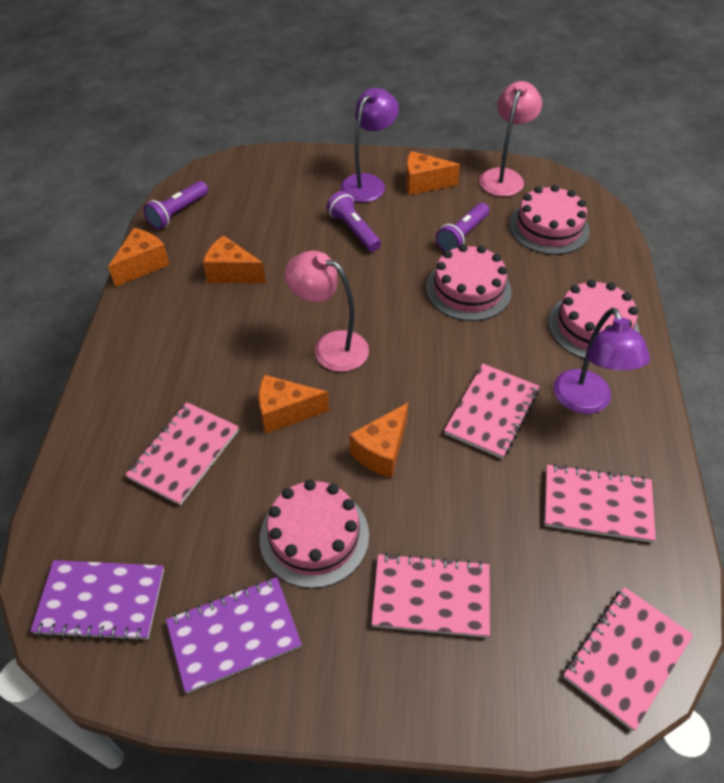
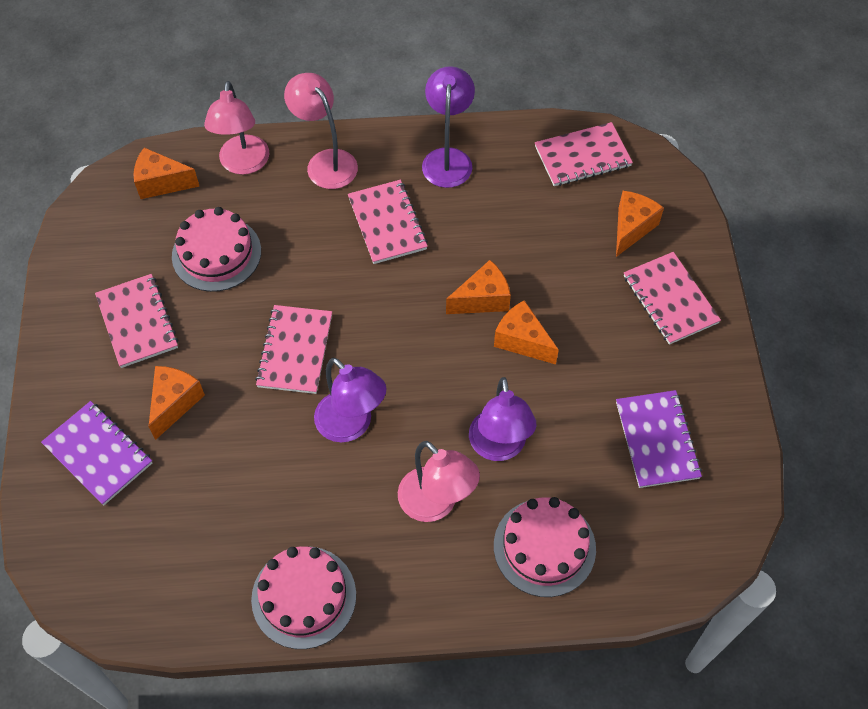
pink cake: 4 -> 3
pink lamp: 2 -> 3
purple flashlight: 3 -> 0
purple lamp: 2 -> 3

